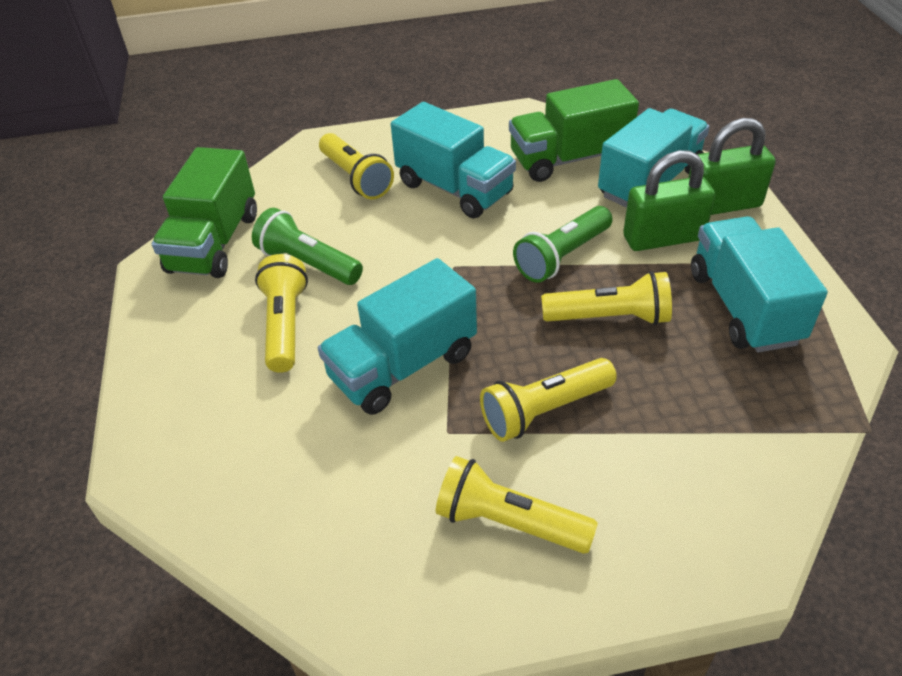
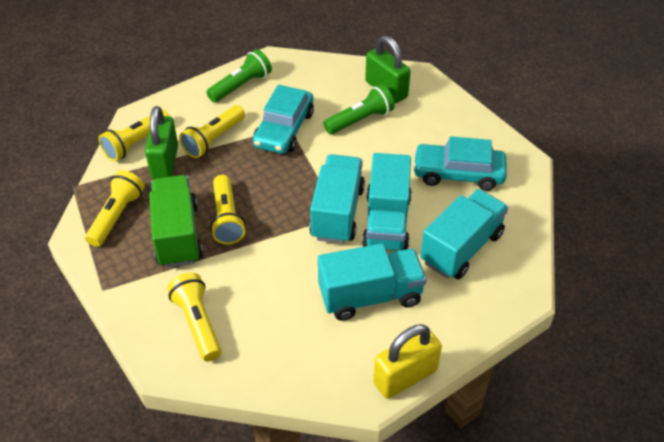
green truck: 2 -> 1
turquoise car: 0 -> 2
yellow padlock: 0 -> 1

